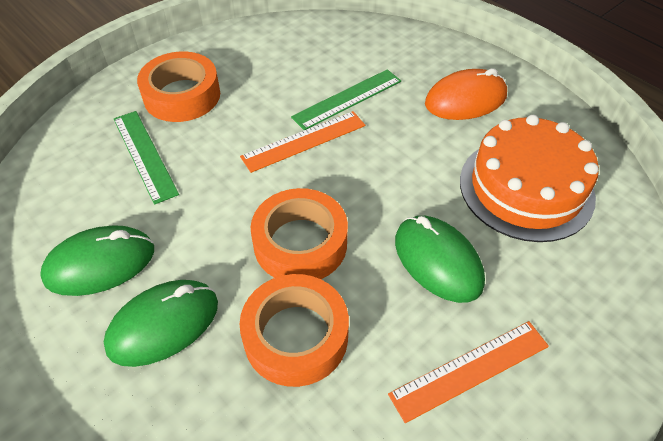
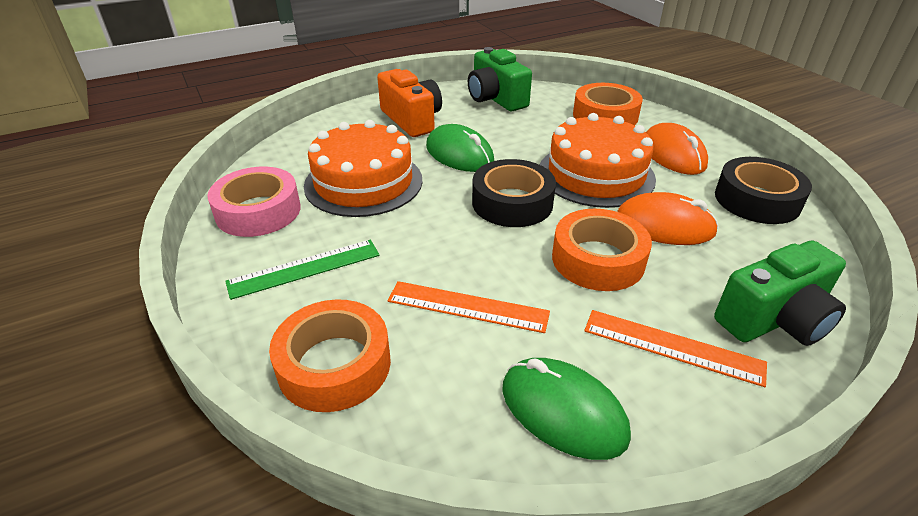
black tape: 0 -> 2
green camera: 0 -> 2
green mouse: 3 -> 2
green ruler: 2 -> 1
orange cake: 1 -> 2
orange camera: 0 -> 1
orange mouse: 1 -> 2
pink tape: 0 -> 1

